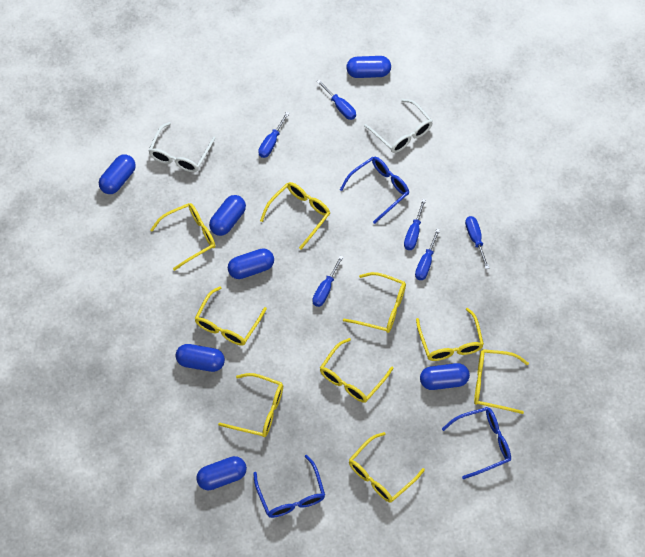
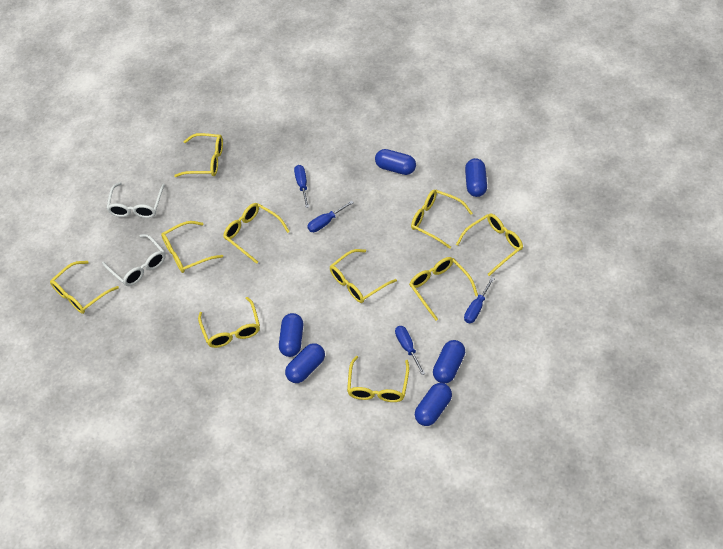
blue capsule: 7 -> 6
blue glasses: 3 -> 0
blue screwdriver: 6 -> 4
yellow glasses: 9 -> 10

